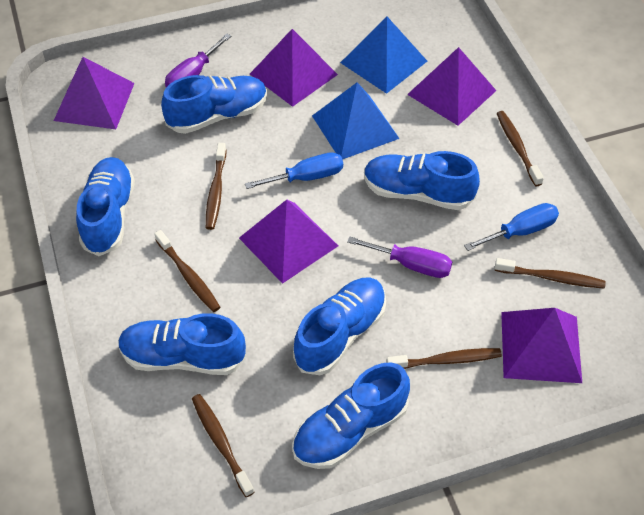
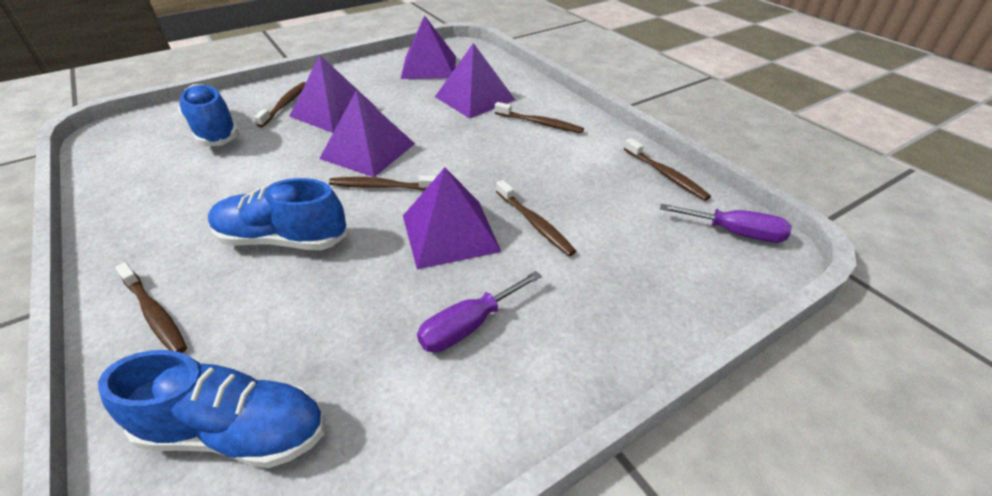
blue pyramid: 2 -> 0
blue screwdriver: 2 -> 0
blue shoe: 6 -> 3

